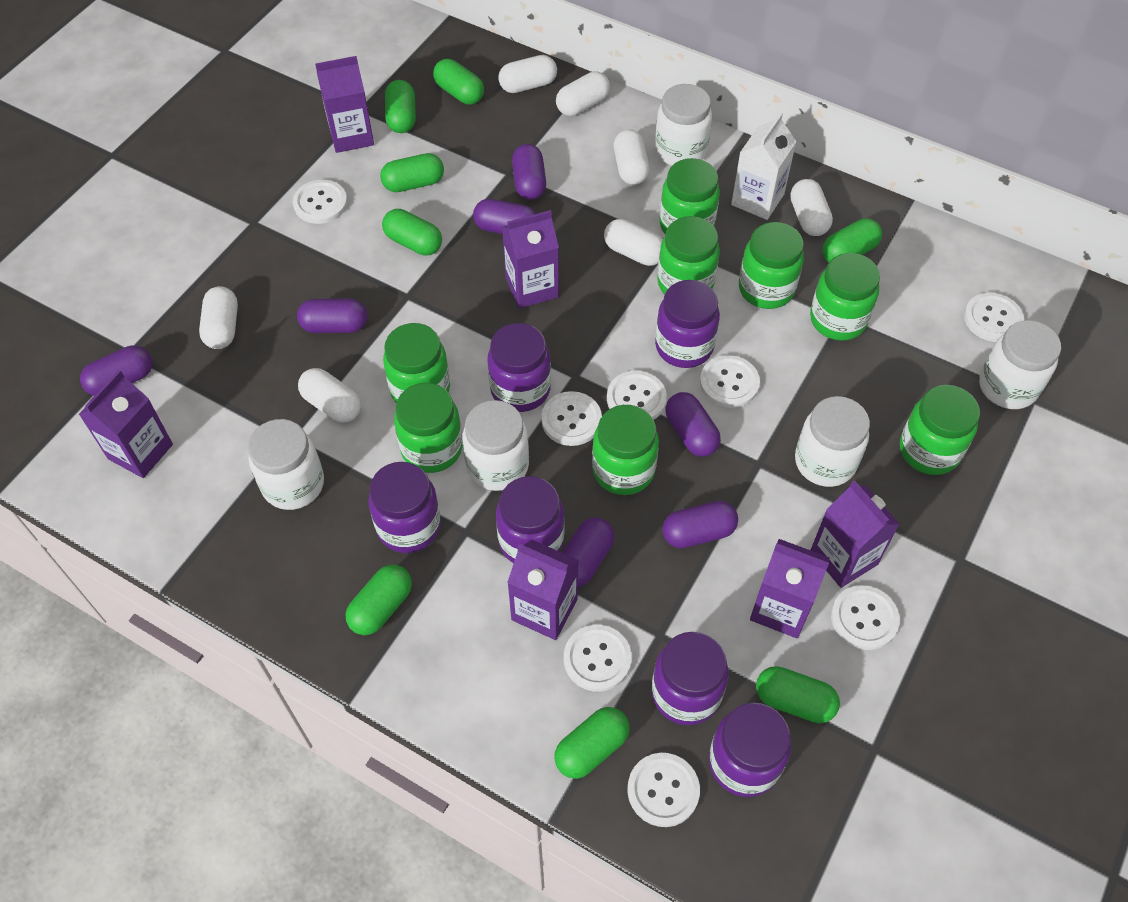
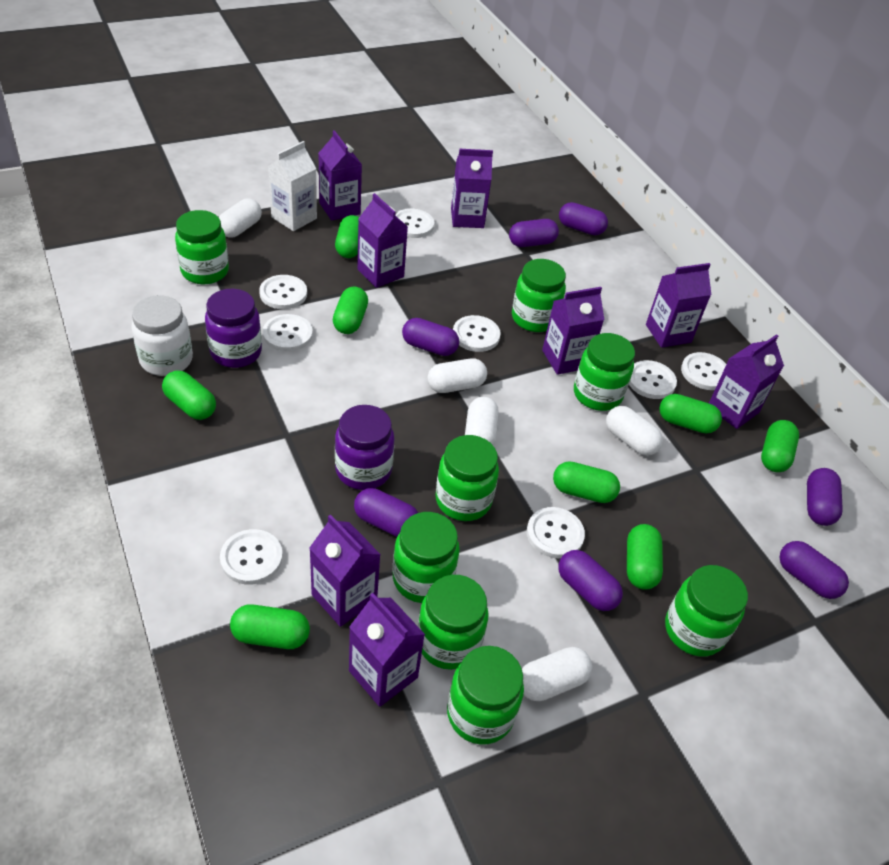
purple carton: 6 -> 8
purple jar: 6 -> 2
white capsule: 7 -> 5
white jar: 5 -> 1

